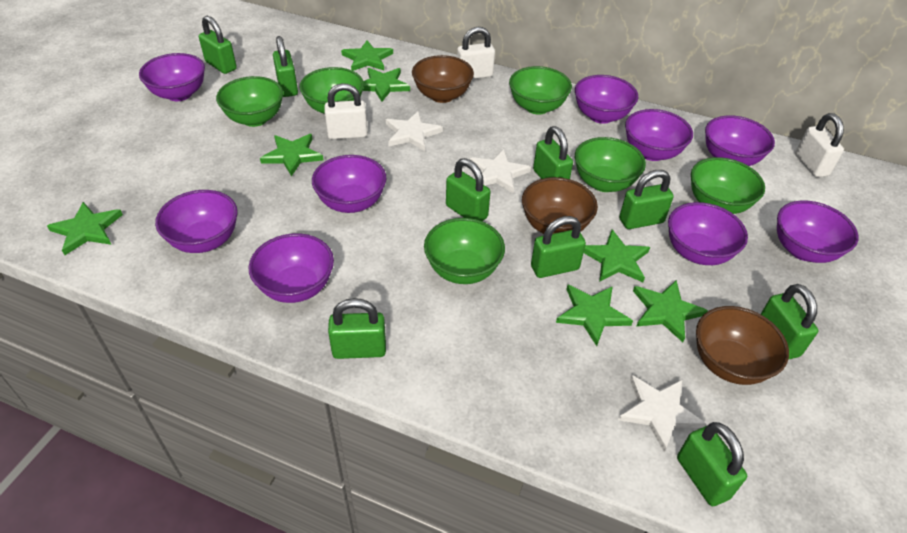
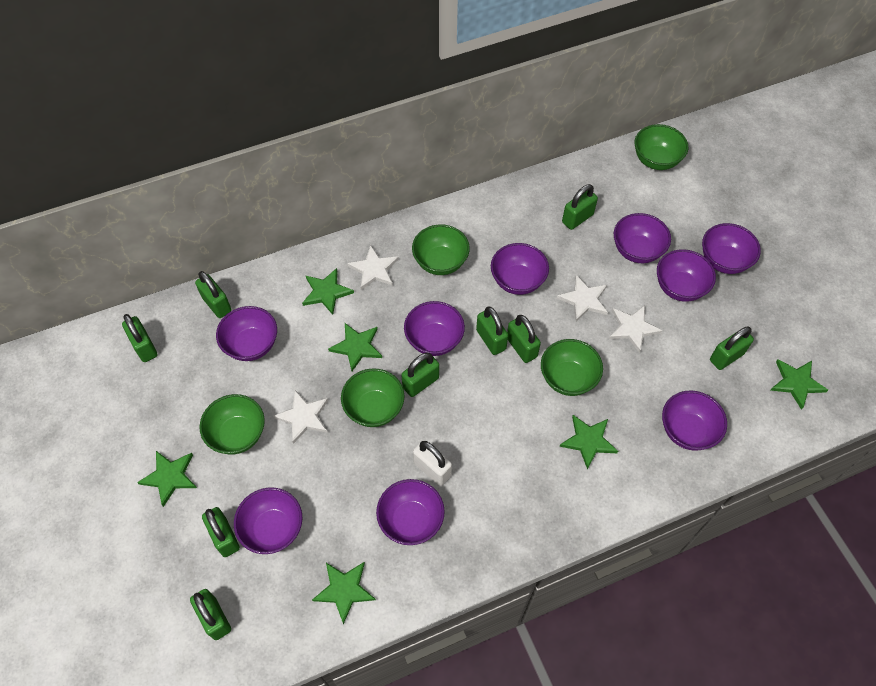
brown bowl: 3 -> 0
green bowl: 6 -> 5
green star: 7 -> 6
white padlock: 3 -> 1
white star: 3 -> 4

